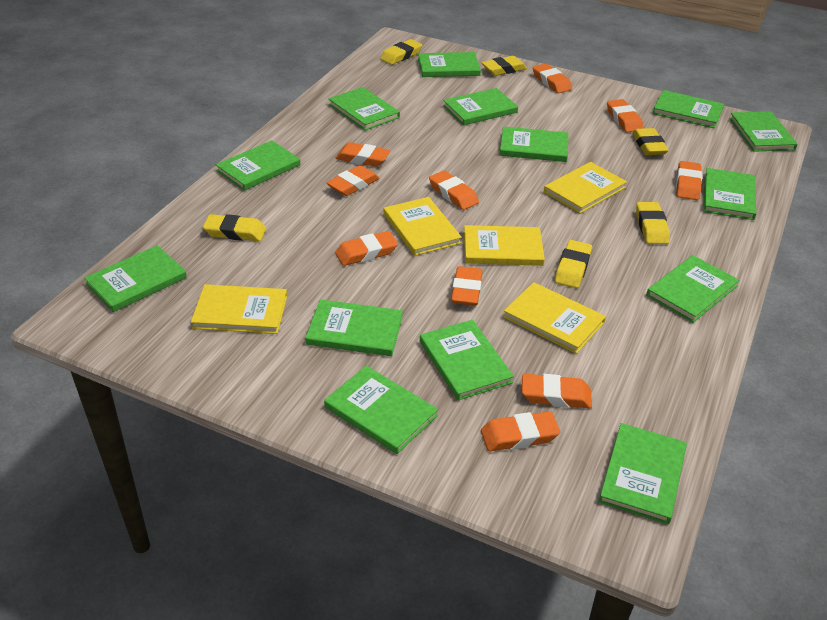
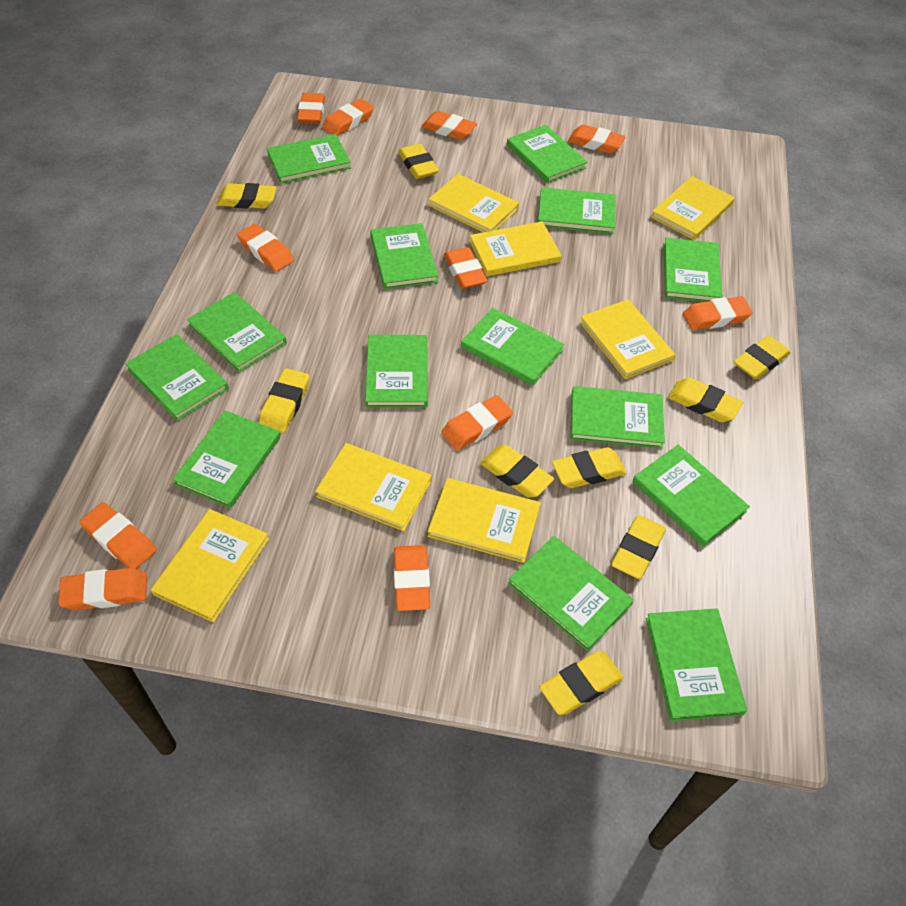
orange eraser: 10 -> 11
yellow book: 5 -> 7
yellow eraser: 6 -> 9

